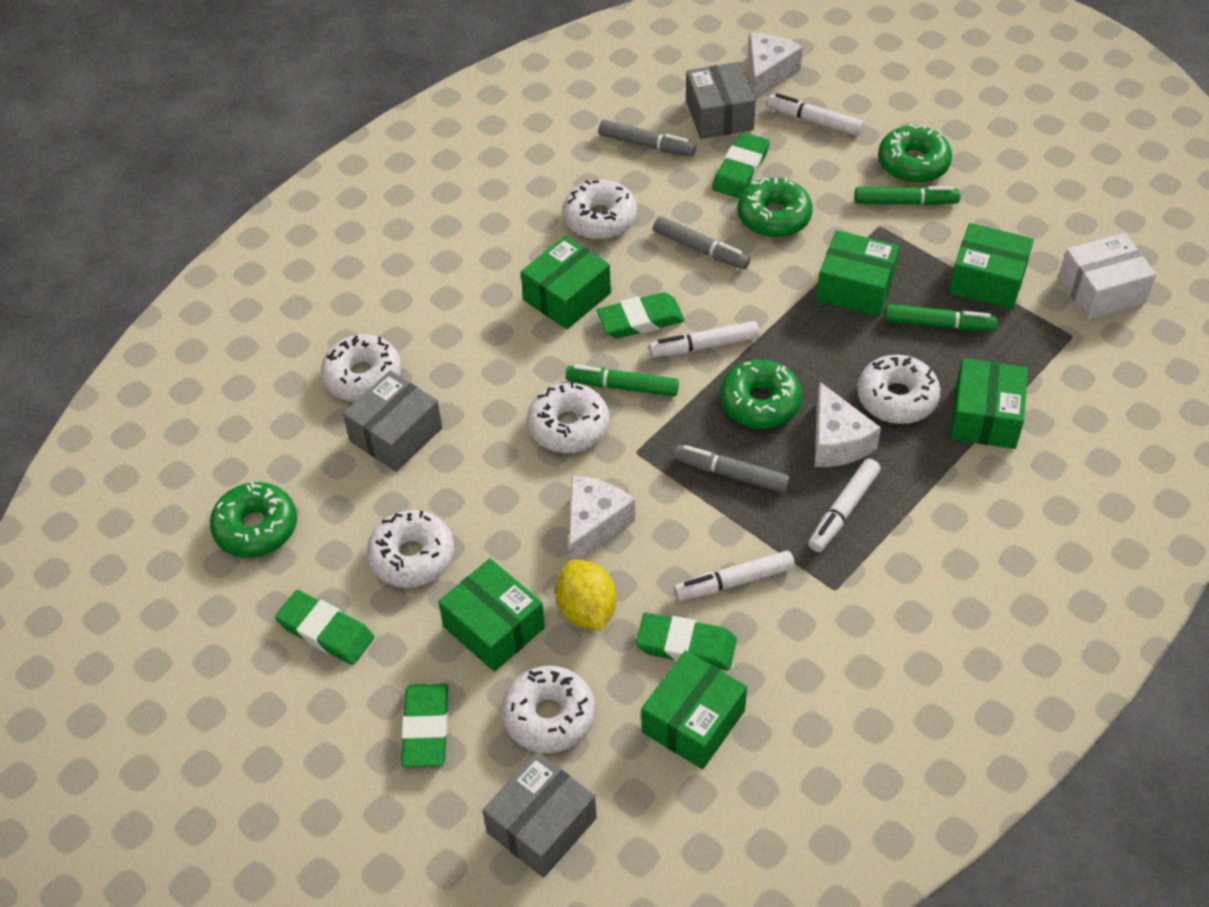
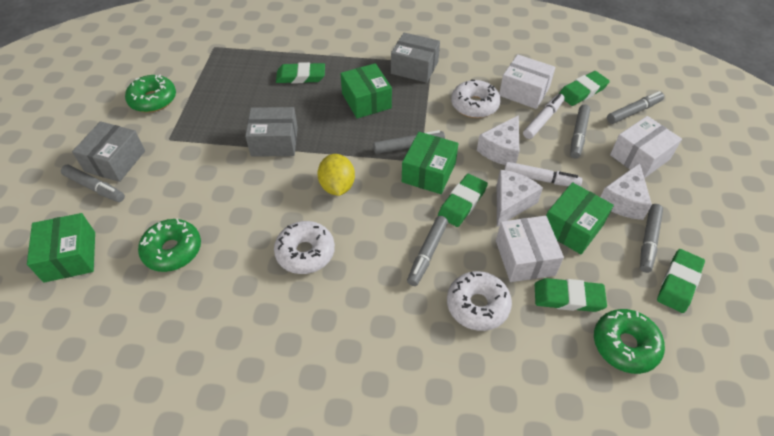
green box: 6 -> 4
green donut: 4 -> 3
green marker: 3 -> 0
grey marker: 3 -> 6
white box: 1 -> 3
white donut: 6 -> 3
white marker: 4 -> 2

